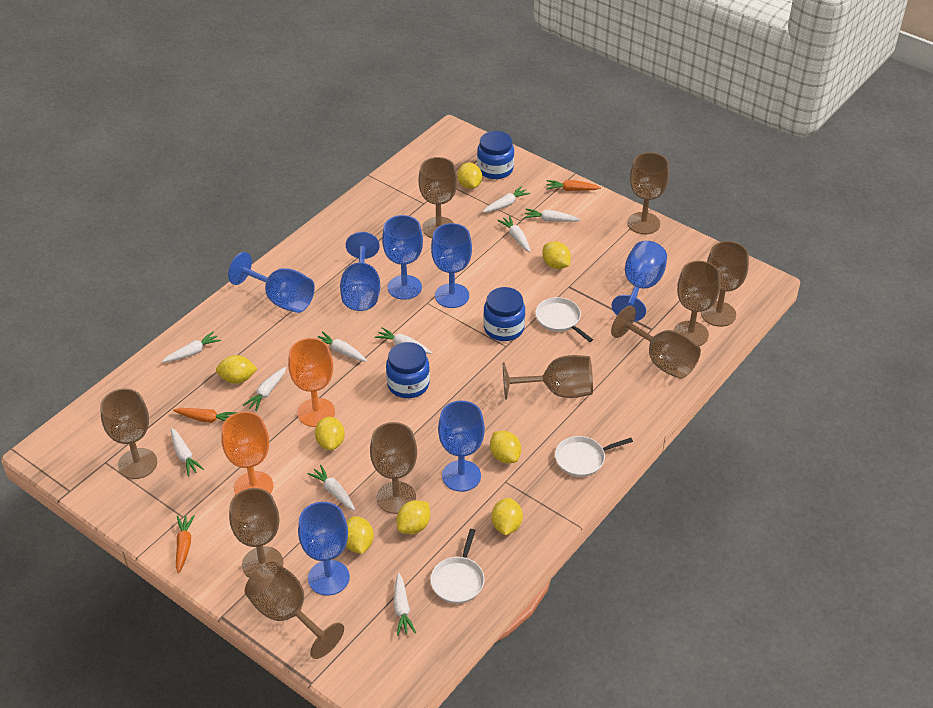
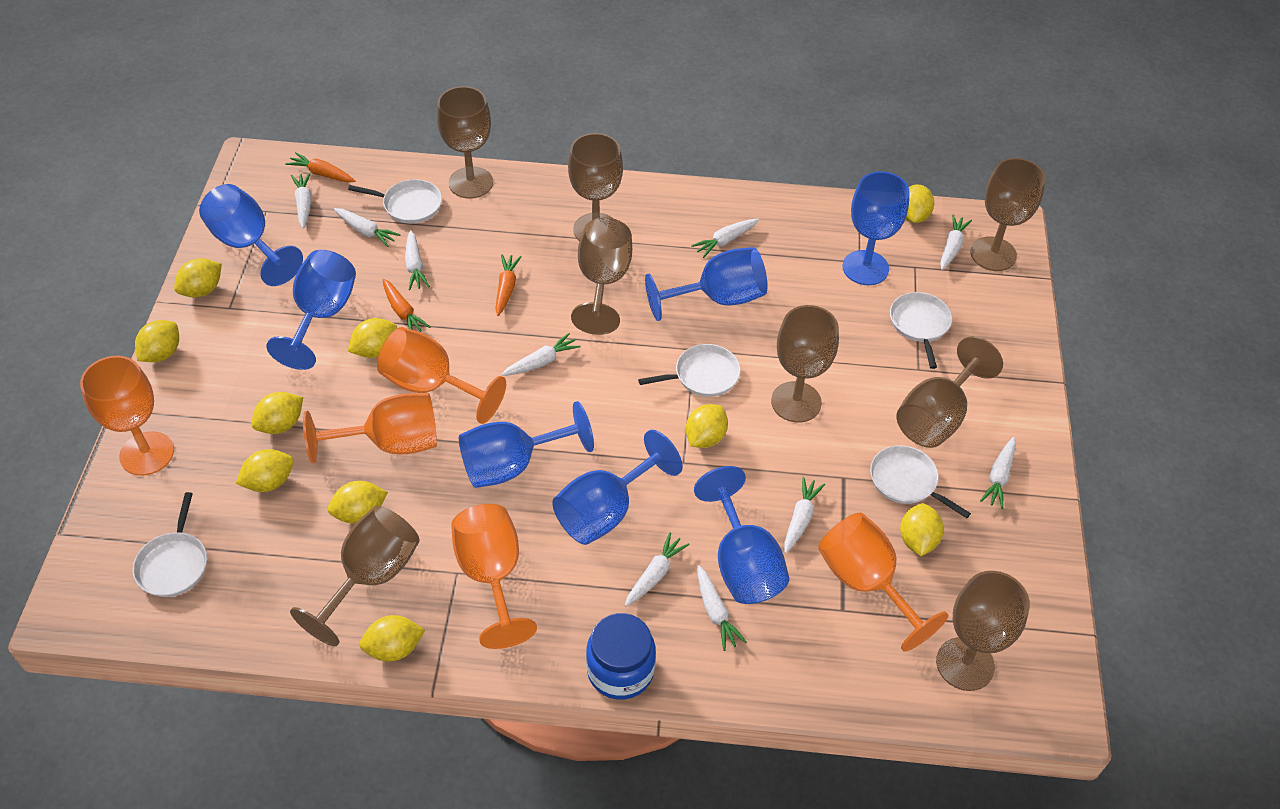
blue jar: 3 -> 1
brown goblet: 10 -> 8
orange goblet: 2 -> 5
white pan: 3 -> 5
yellow lemon: 8 -> 10

